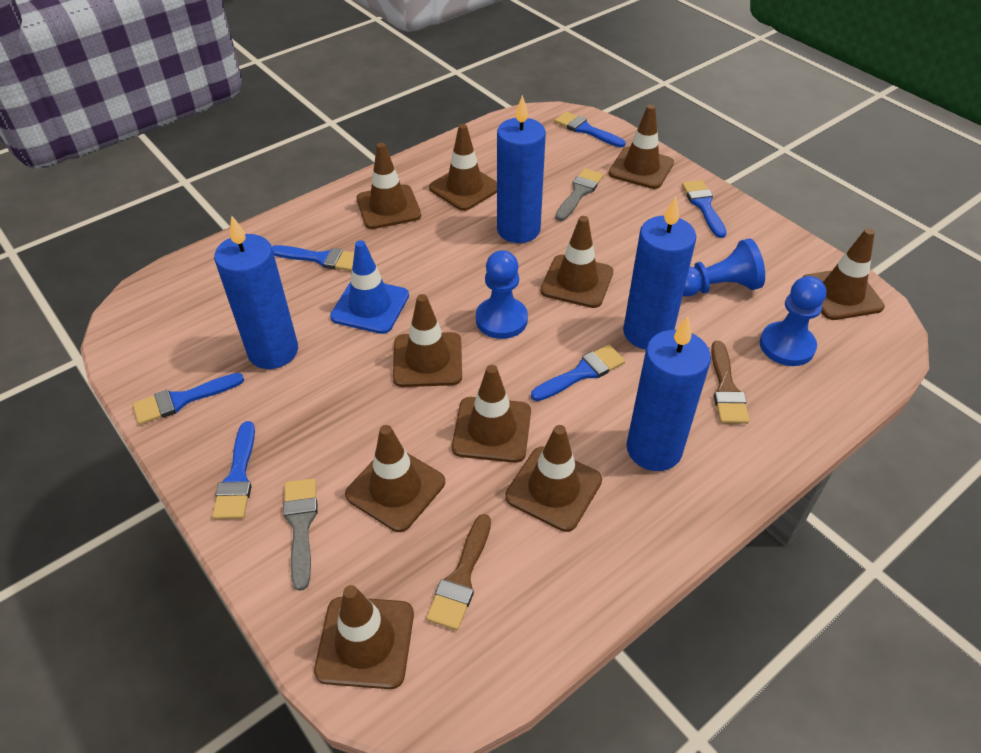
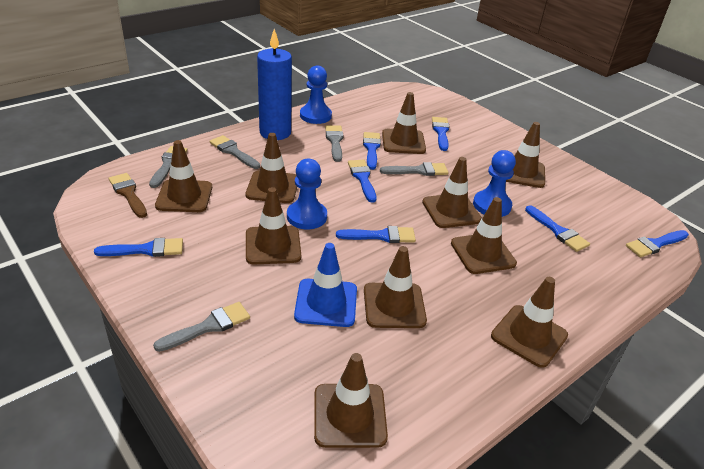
blue brush: 6 -> 7
blue candle: 4 -> 1
brown brush: 2 -> 1
grey brush: 2 -> 5

